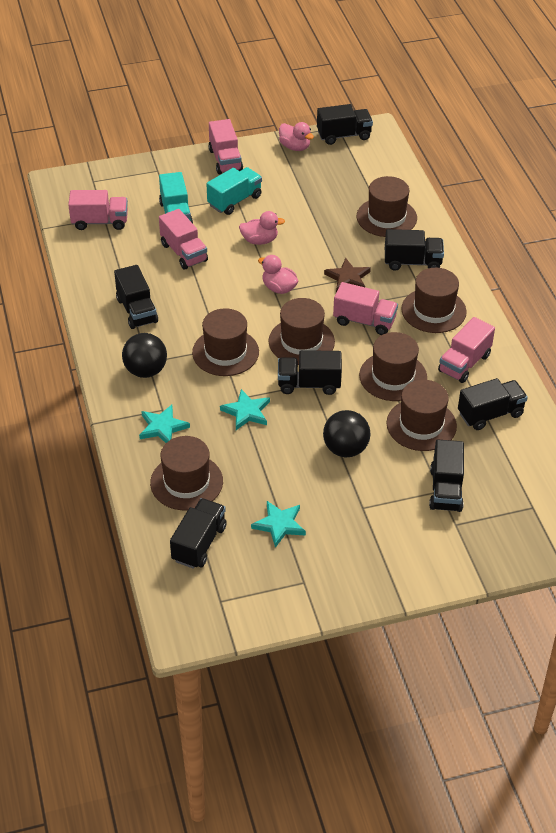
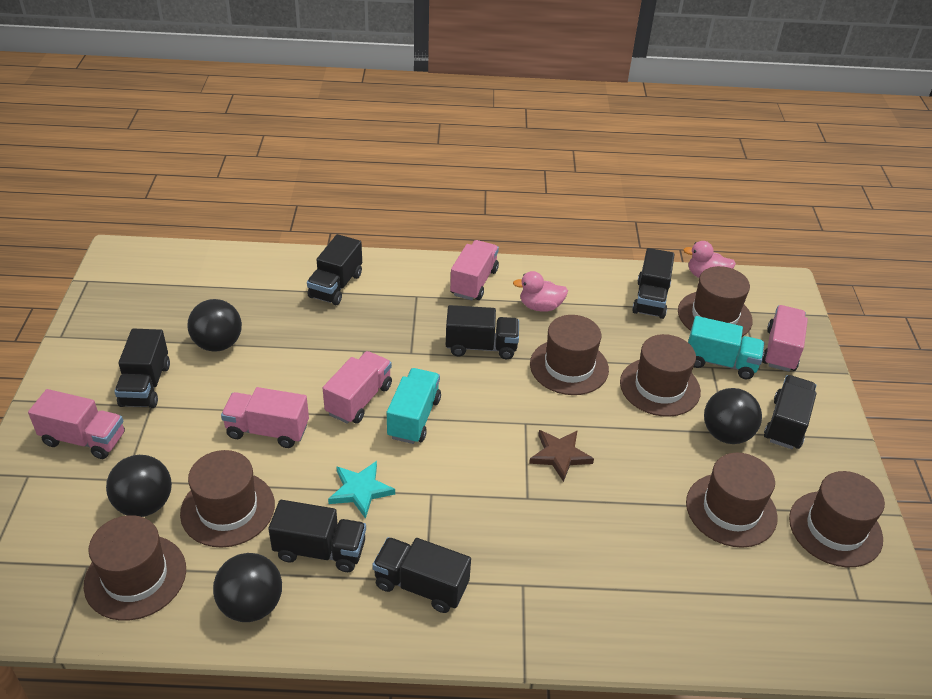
black ball: 2 -> 4
pink duck: 3 -> 2
turquoise star: 3 -> 1

